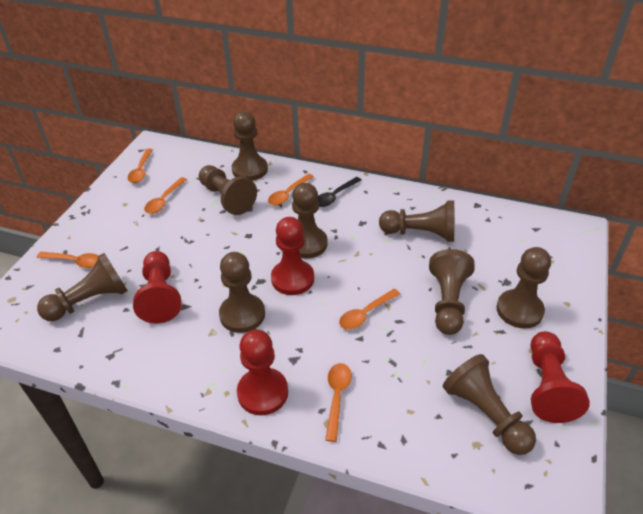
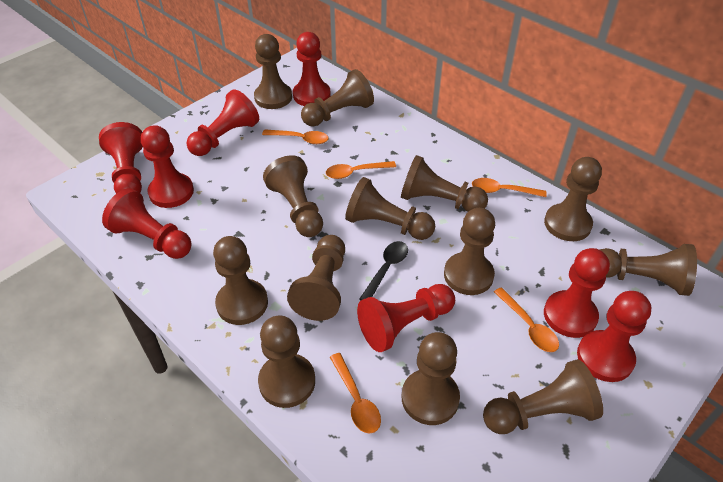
brown pawn: 9 -> 13
orange spoon: 6 -> 5
red pawn: 4 -> 8

